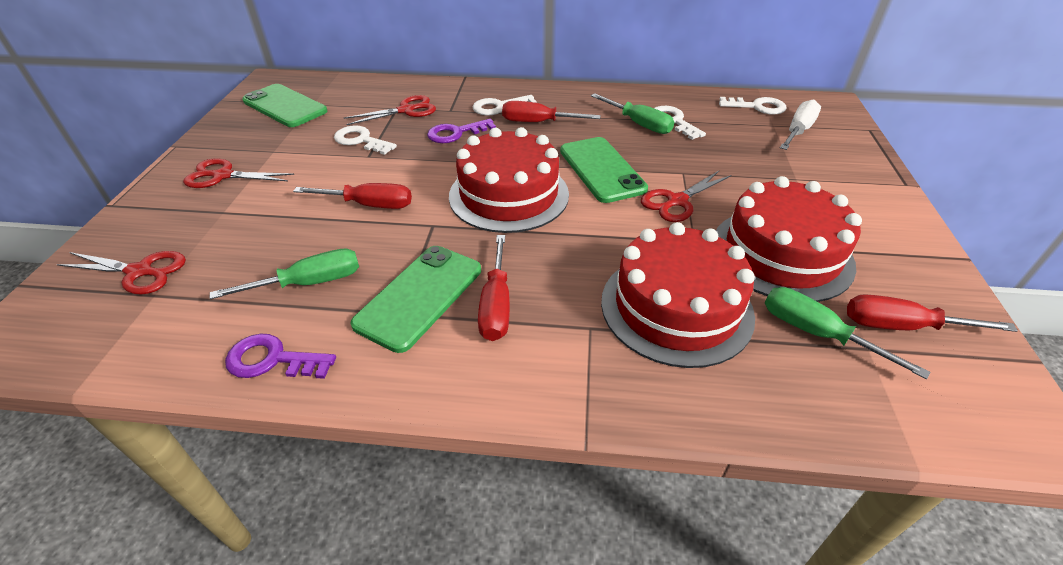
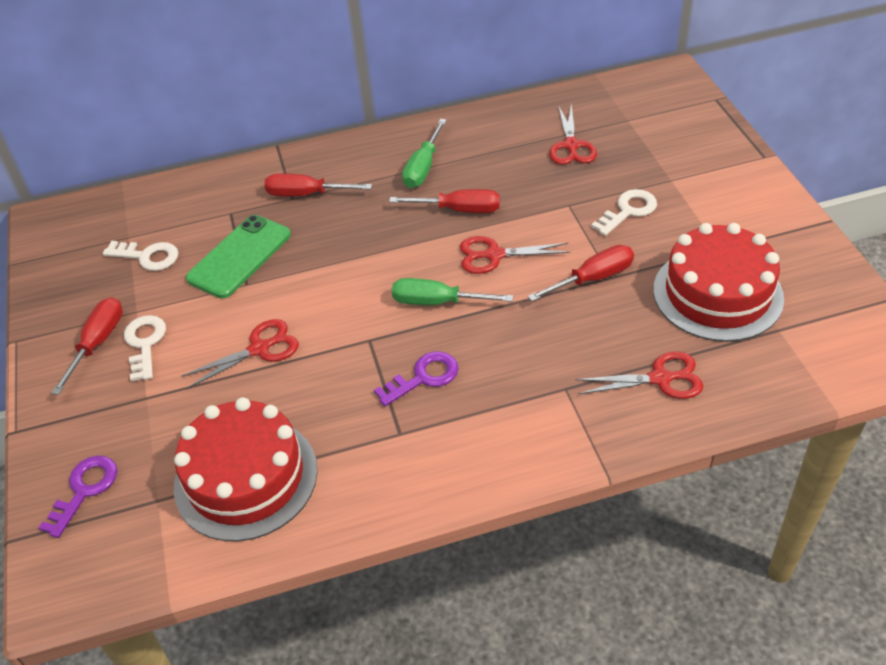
green phone: 3 -> 1
green screwdriver: 3 -> 2
red cake: 3 -> 2
white key: 4 -> 3
white screwdriver: 1 -> 0

